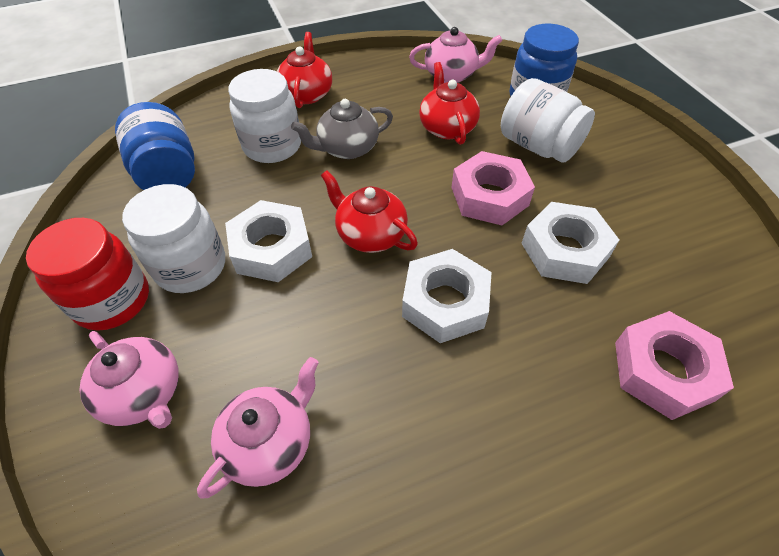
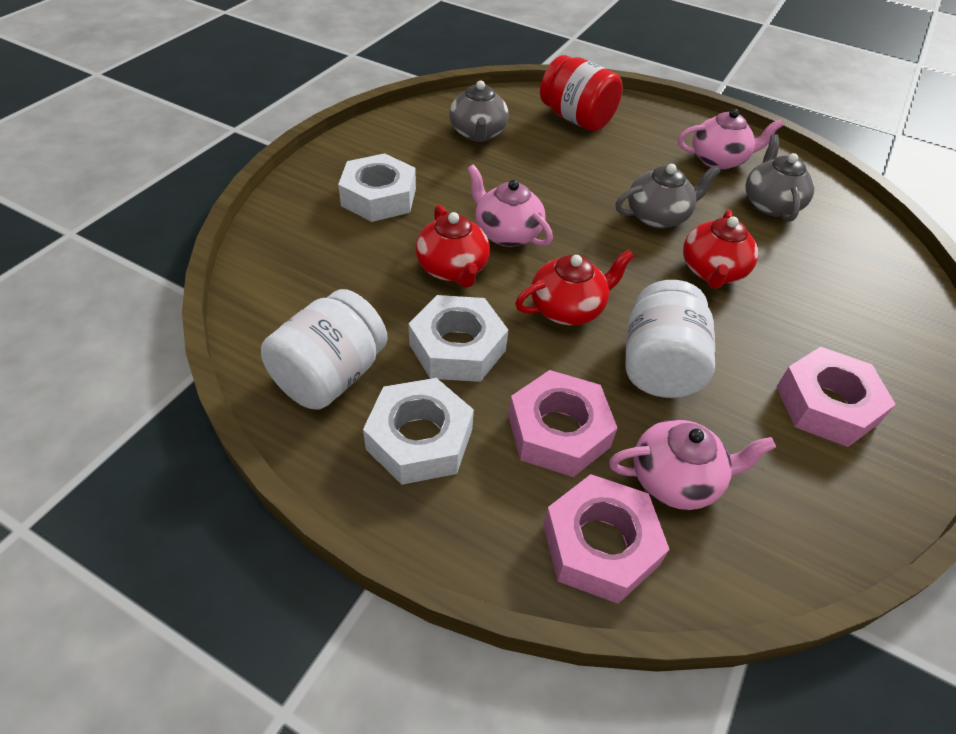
blue jar: 2 -> 0
grey teapot: 1 -> 3
pink nut: 2 -> 3
white jar: 3 -> 2

